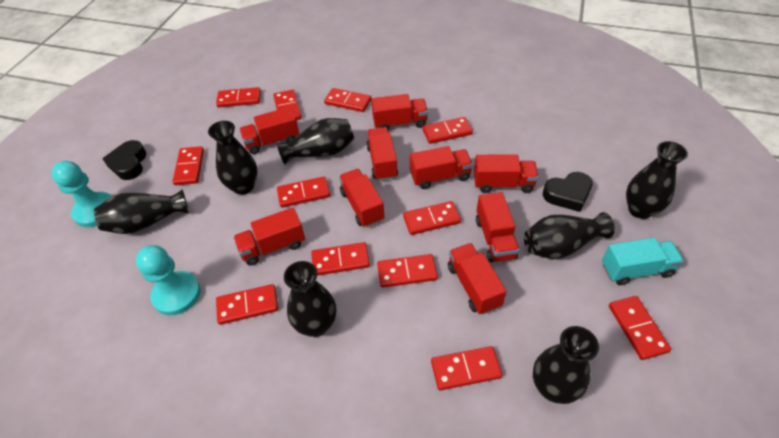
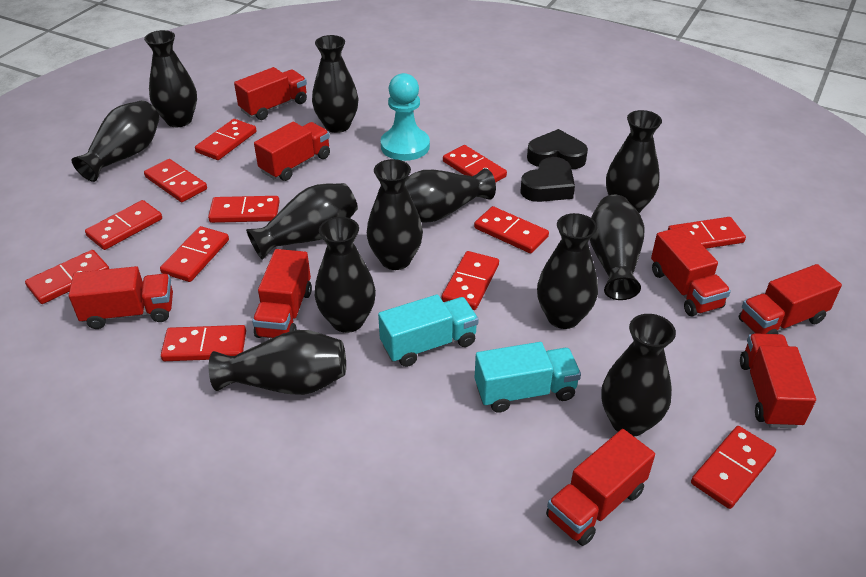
black vase: 7 -> 12
red truck: 9 -> 8
turquoise pawn: 2 -> 1
turquoise truck: 1 -> 2

